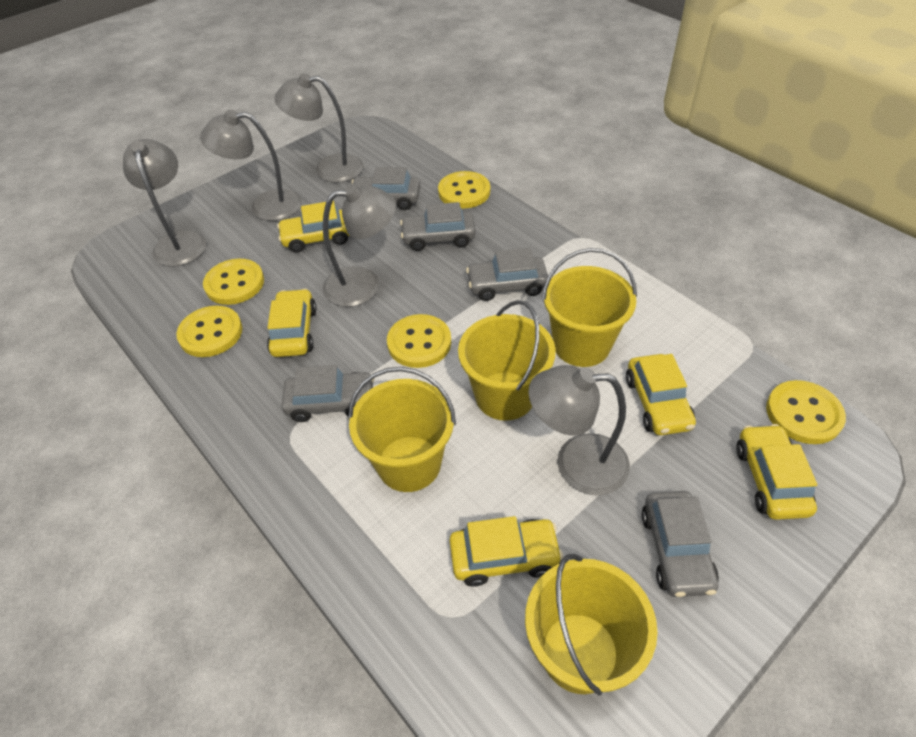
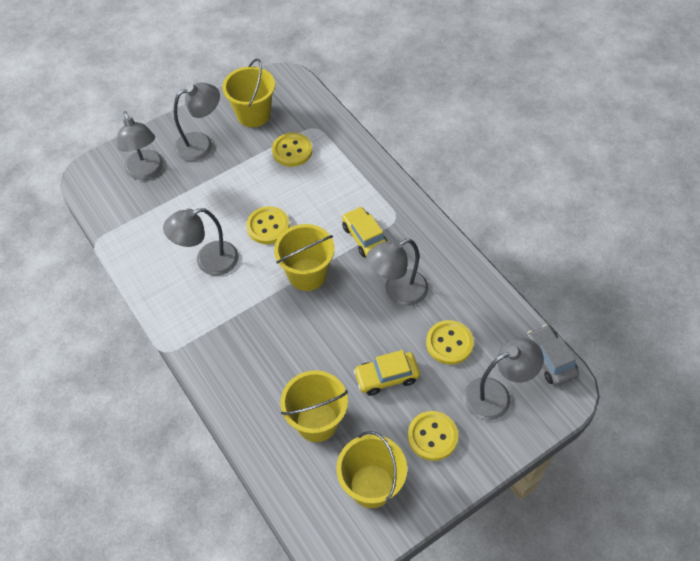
grey car: 5 -> 1
yellow button: 5 -> 4
yellow car: 5 -> 2

